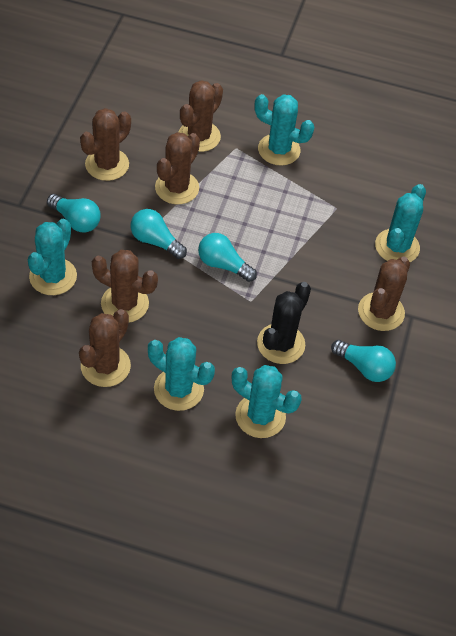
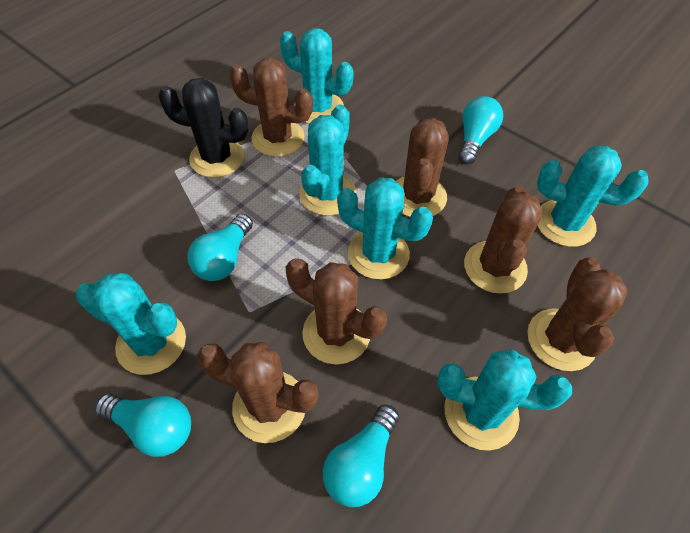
turquoise cactus: 5 -> 6

